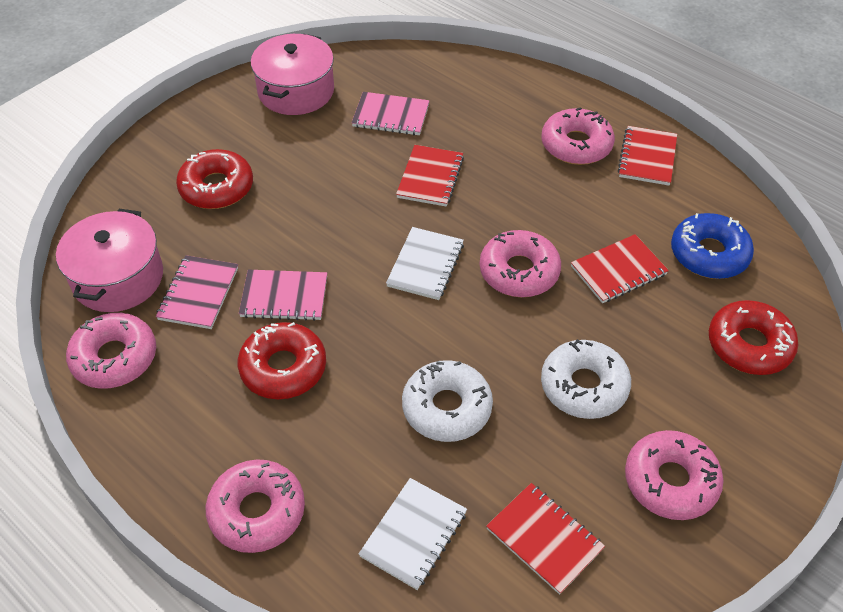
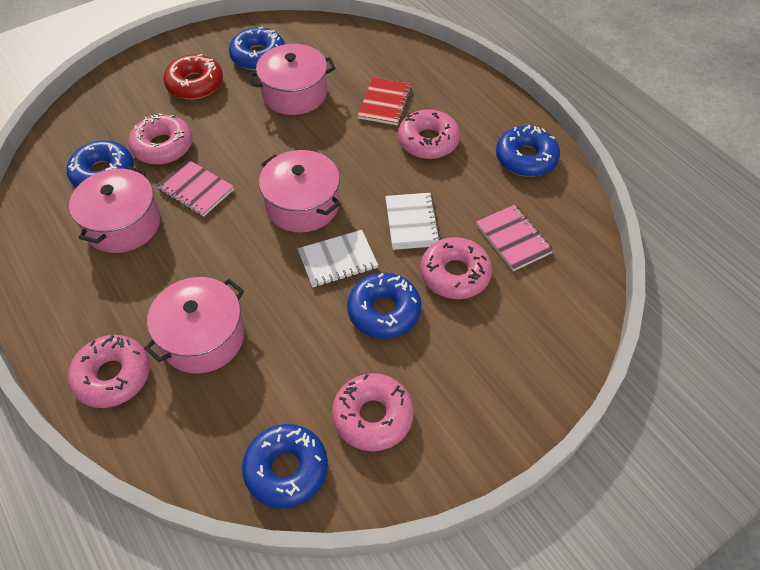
blue donut: 1 -> 5
pink notebook: 3 -> 2
pink pot: 2 -> 4
red donut: 3 -> 1
red notebook: 4 -> 1
white donut: 2 -> 0

